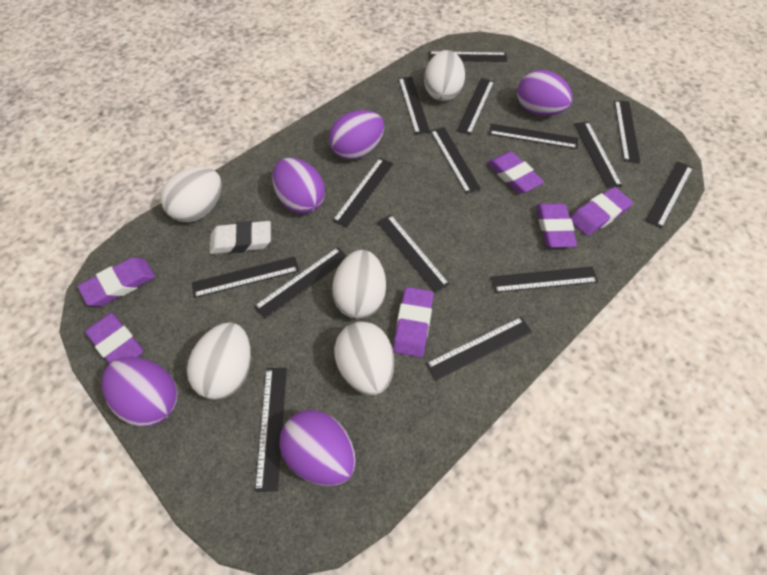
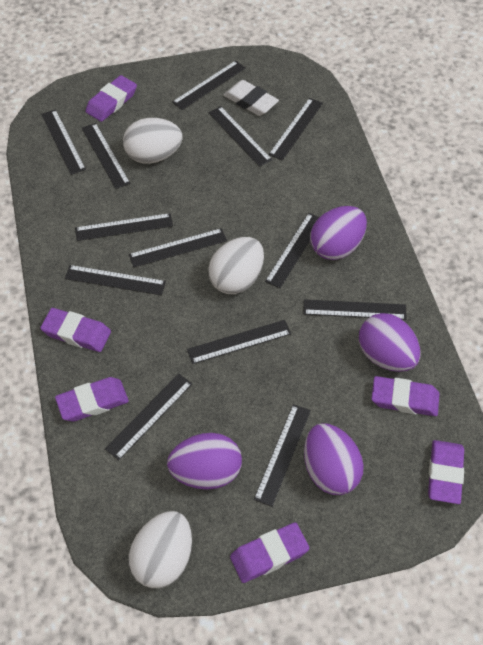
black ruler: 15 -> 13
purple egg: 5 -> 4
white egg: 5 -> 3

